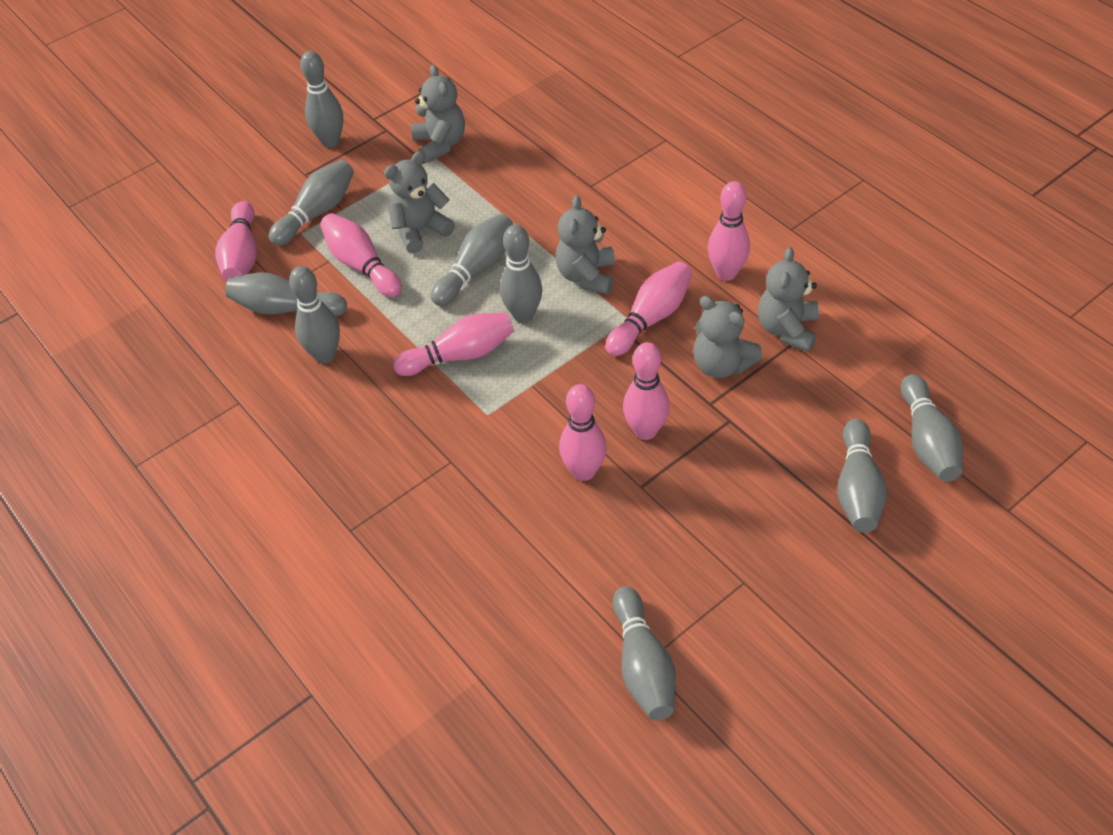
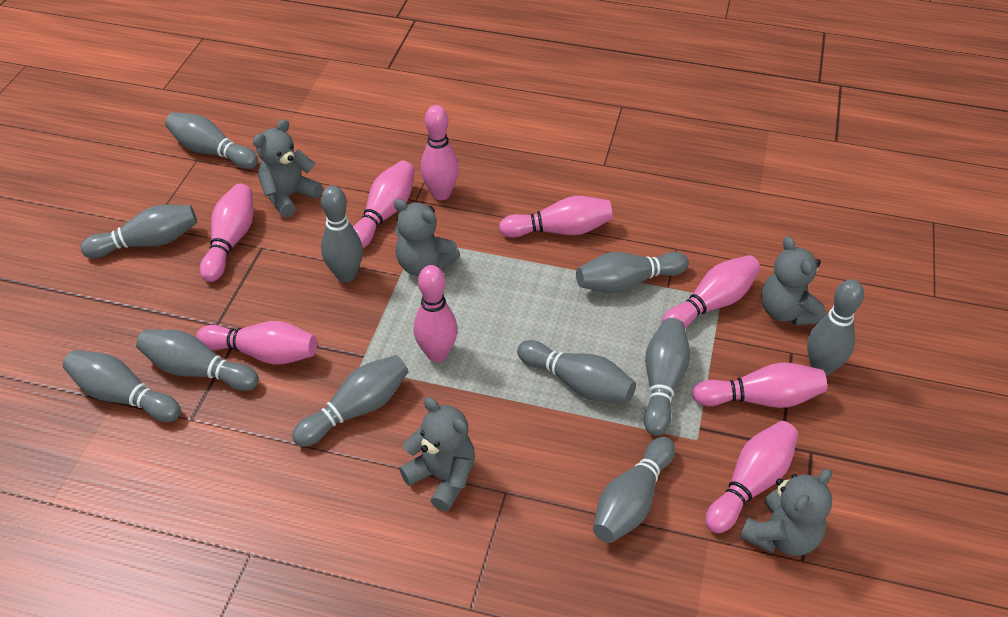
grey bowling pin: 9 -> 11
pink bowling pin: 7 -> 9

